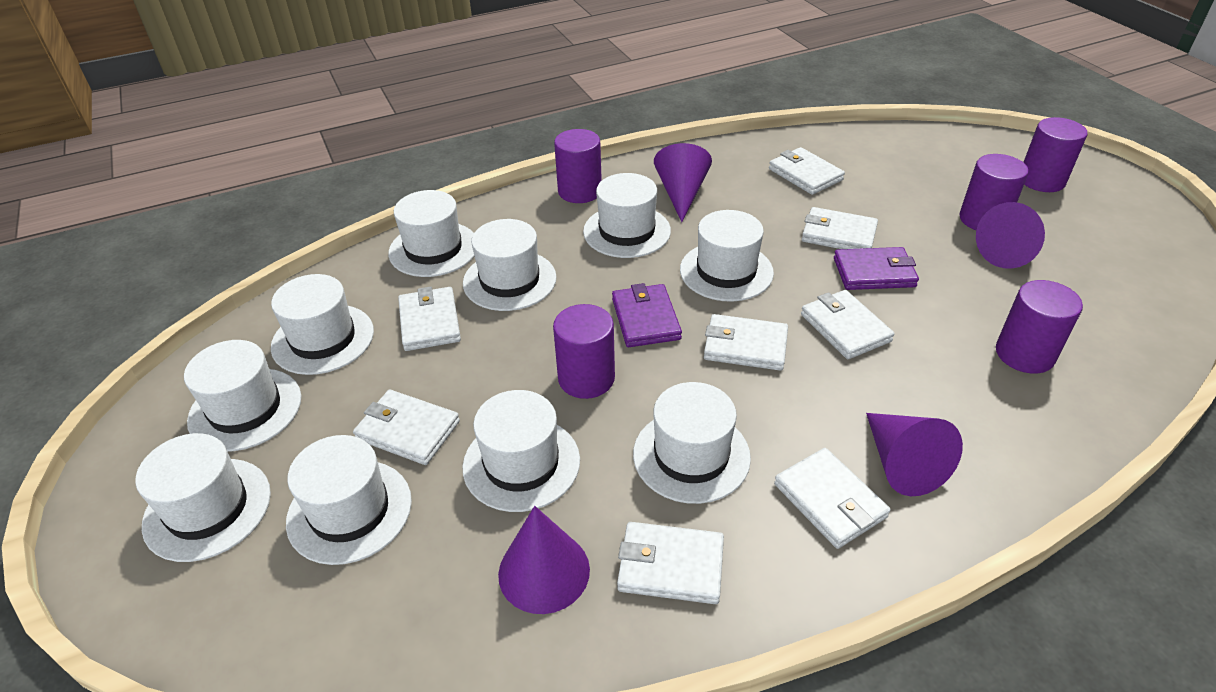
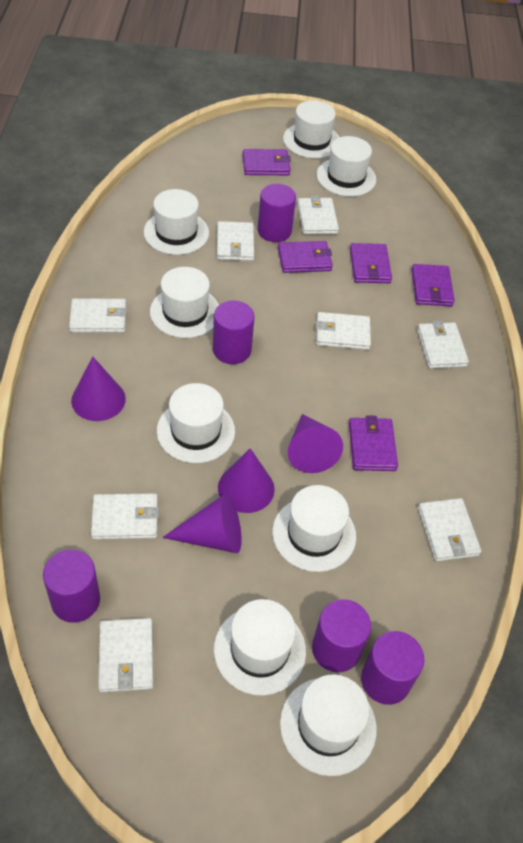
purple wallet: 2 -> 5
white hat: 10 -> 8

